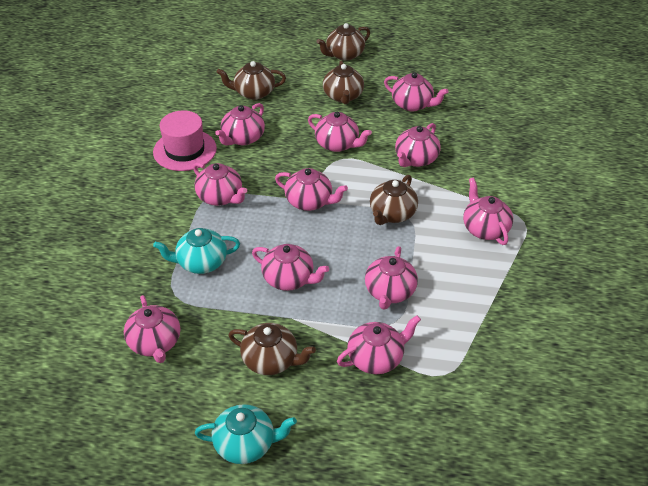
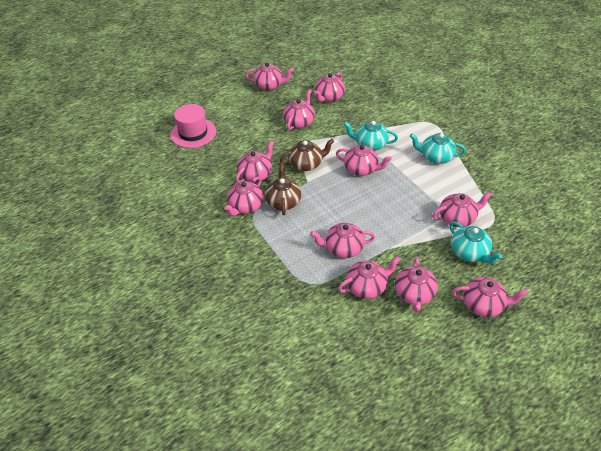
brown teapot: 5 -> 2
turquoise teapot: 2 -> 3

